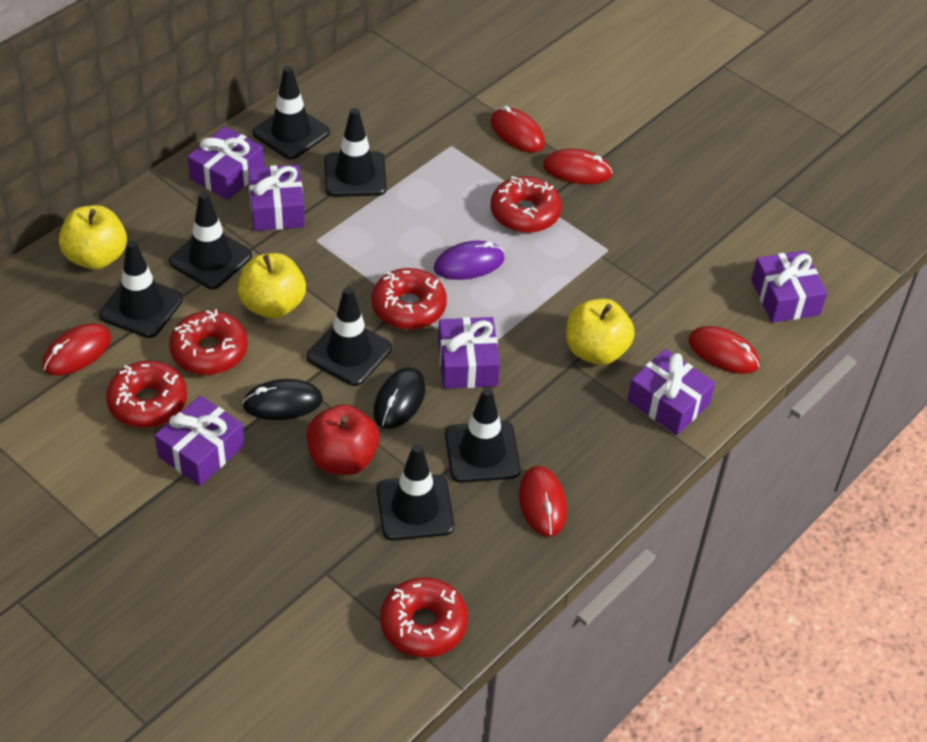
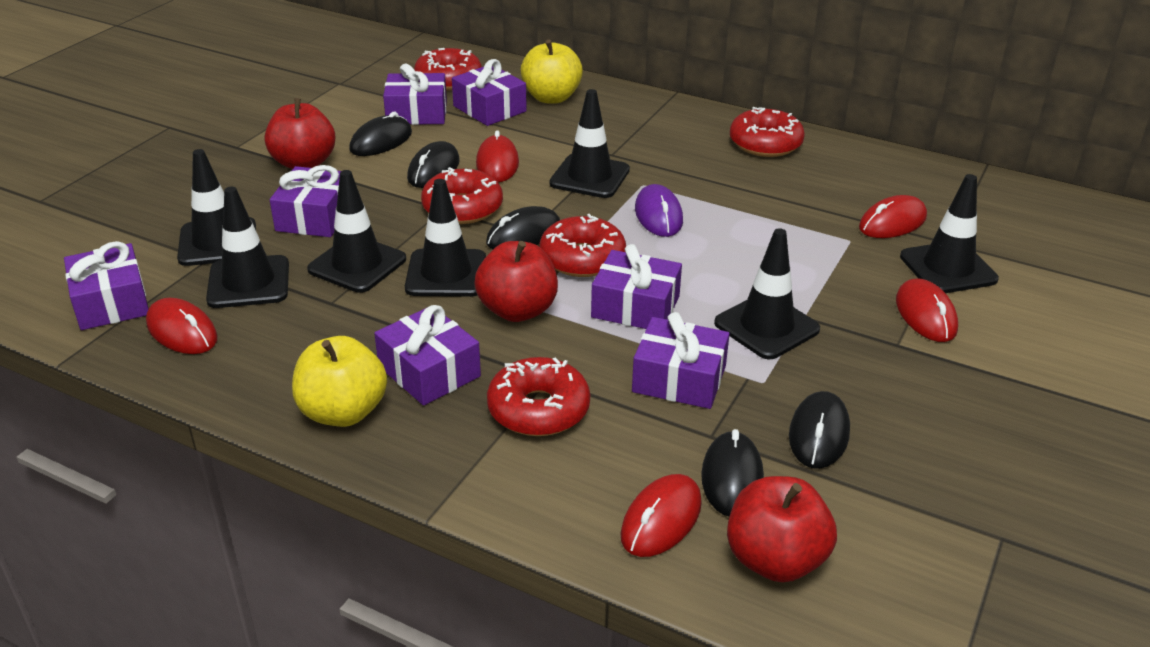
black mouse: 2 -> 5
purple gift: 6 -> 7
red apple: 1 -> 3
yellow apple: 3 -> 2

